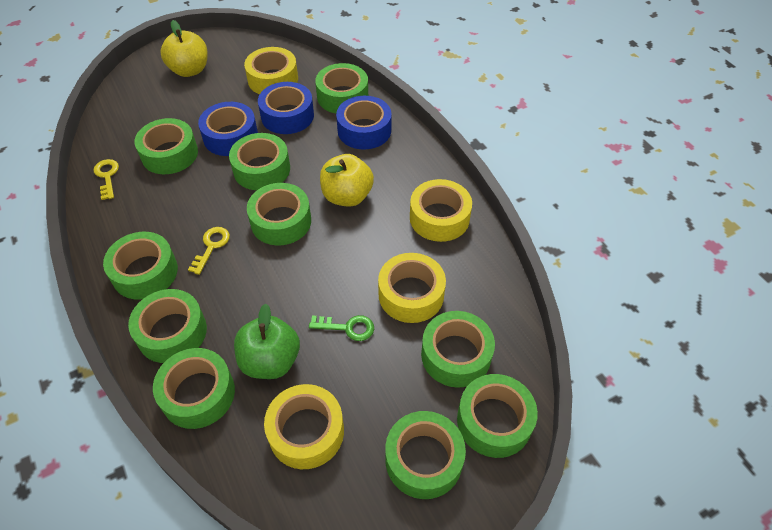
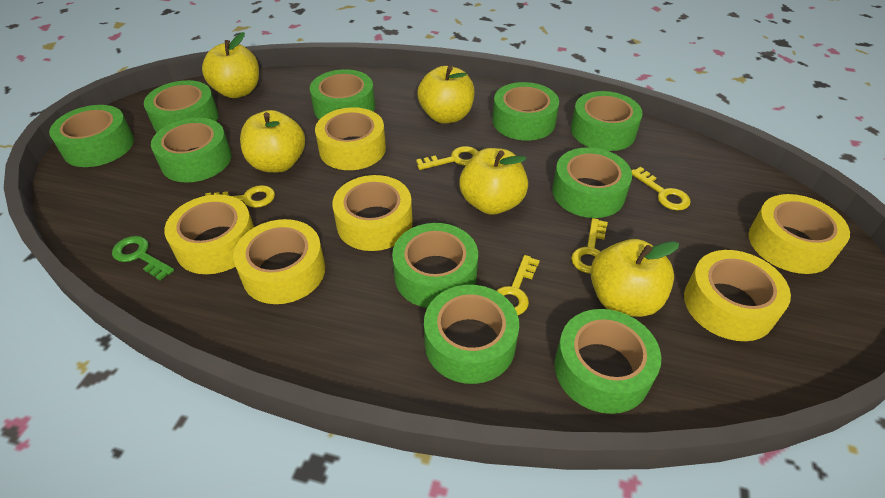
blue tape: 3 -> 0
green apple: 1 -> 0
yellow apple: 2 -> 5
yellow key: 2 -> 5
yellow tape: 4 -> 6

